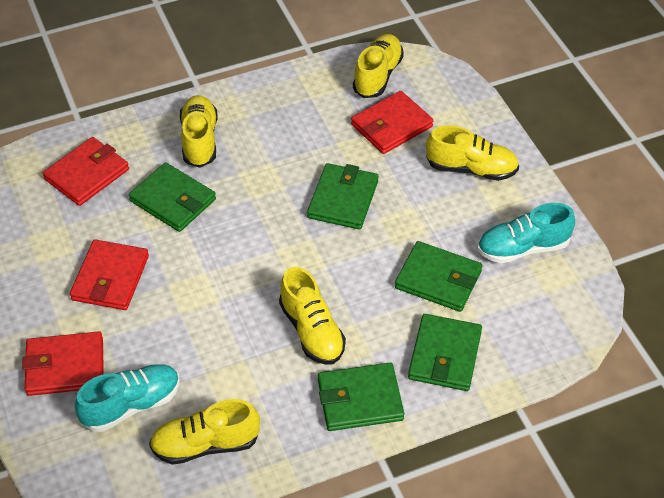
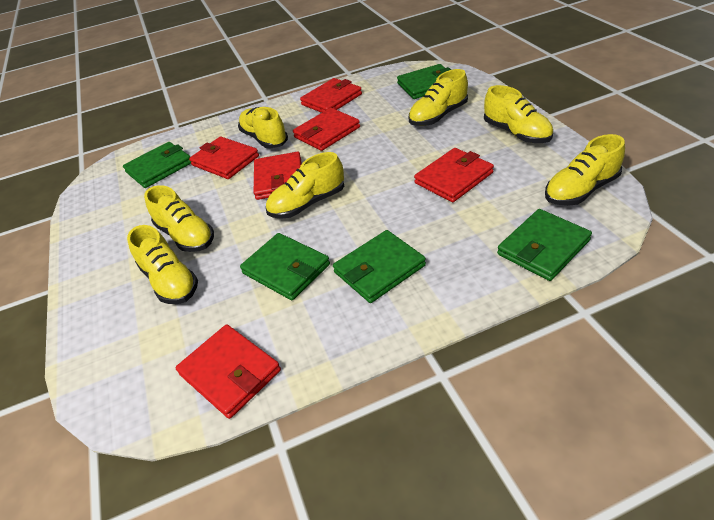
red wallet: 4 -> 6
turquoise shoe: 2 -> 0
yellow shoe: 5 -> 7

